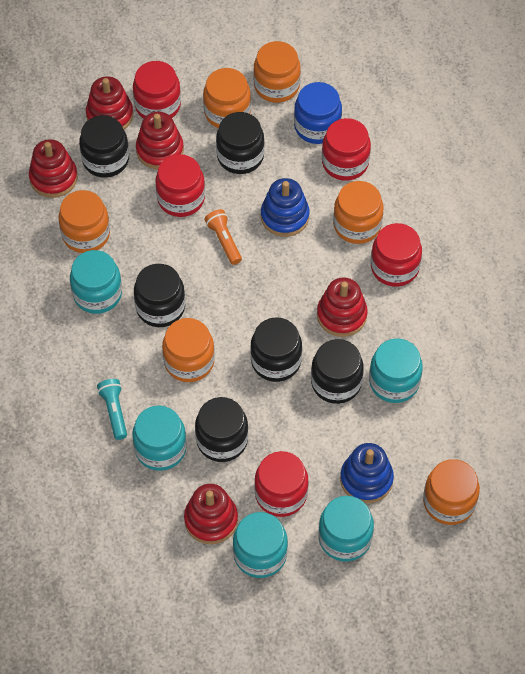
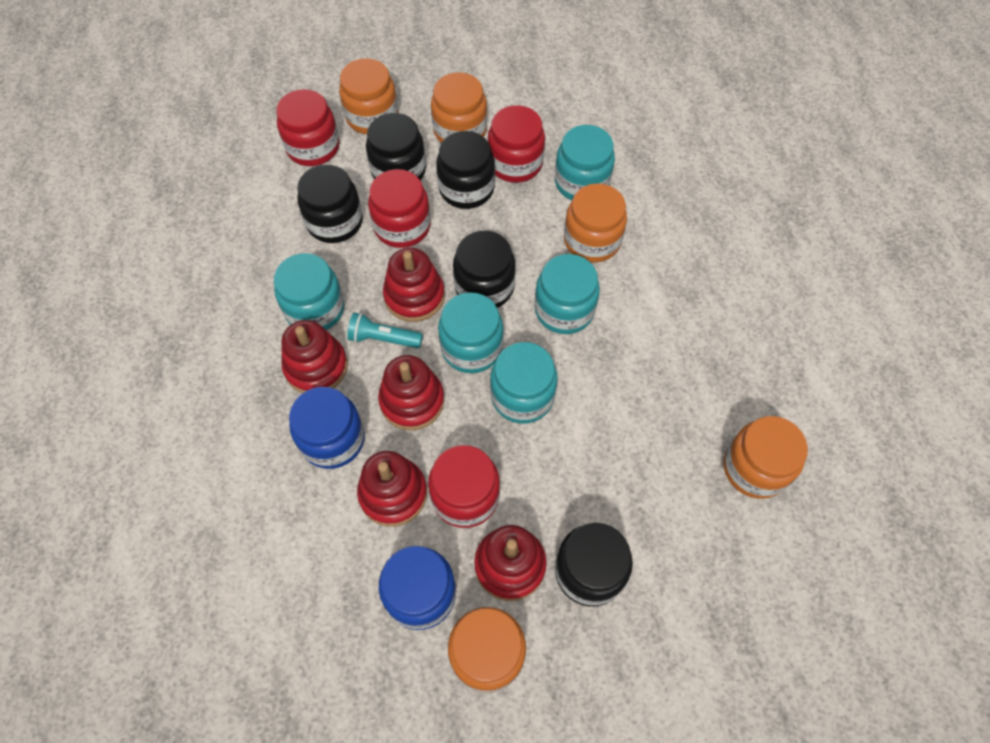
black jar: 6 -> 5
blue jar: 1 -> 2
blue stacking toy: 2 -> 0
orange flashlight: 1 -> 0
orange jar: 6 -> 5
red jar: 5 -> 4

